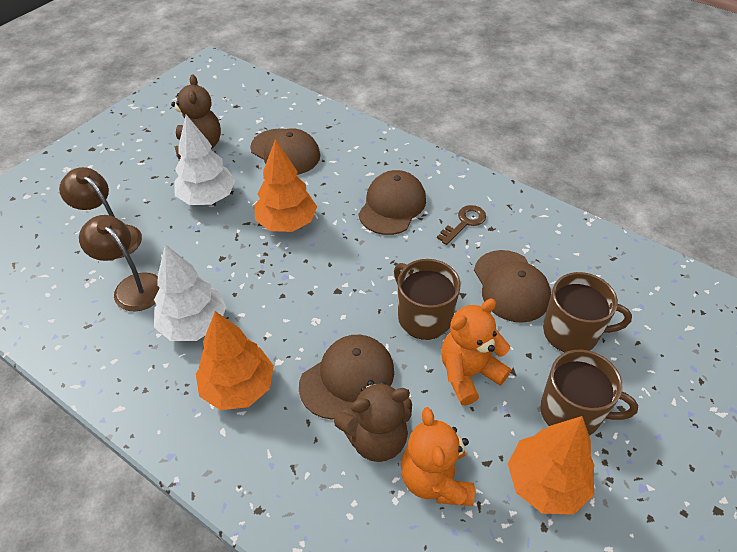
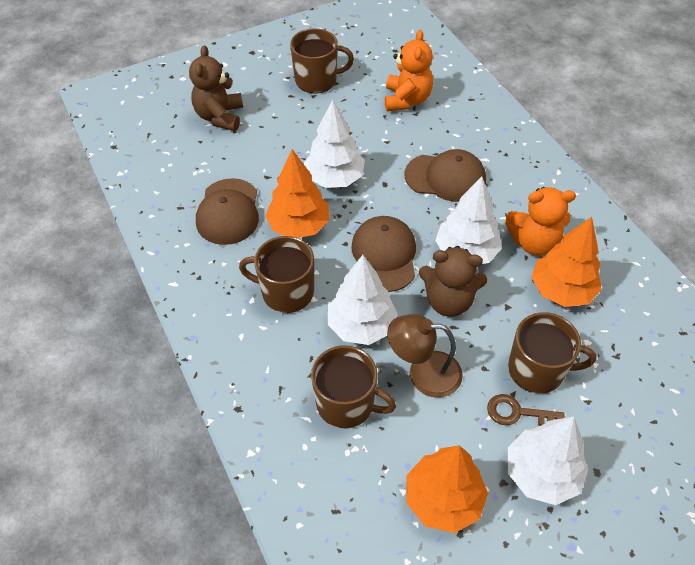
brown cap: 4 -> 3
brown lamp: 2 -> 1
brown mug: 3 -> 4
white tree: 2 -> 4

